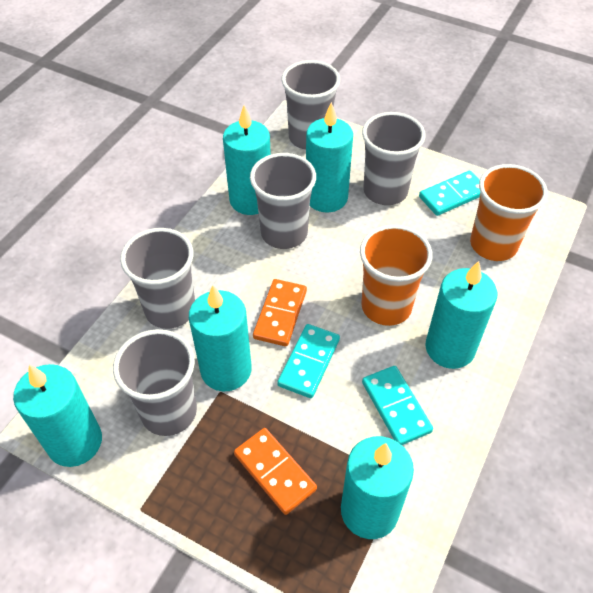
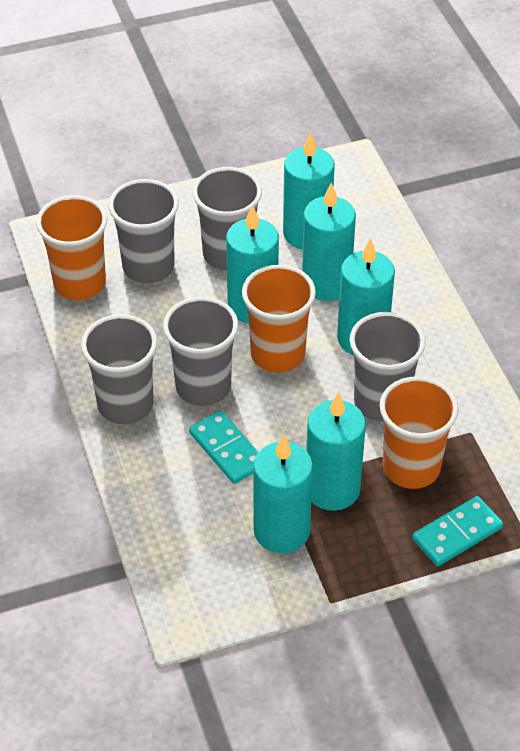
orange cup: 2 -> 3
orange domino: 2 -> 0
turquoise domino: 3 -> 2

